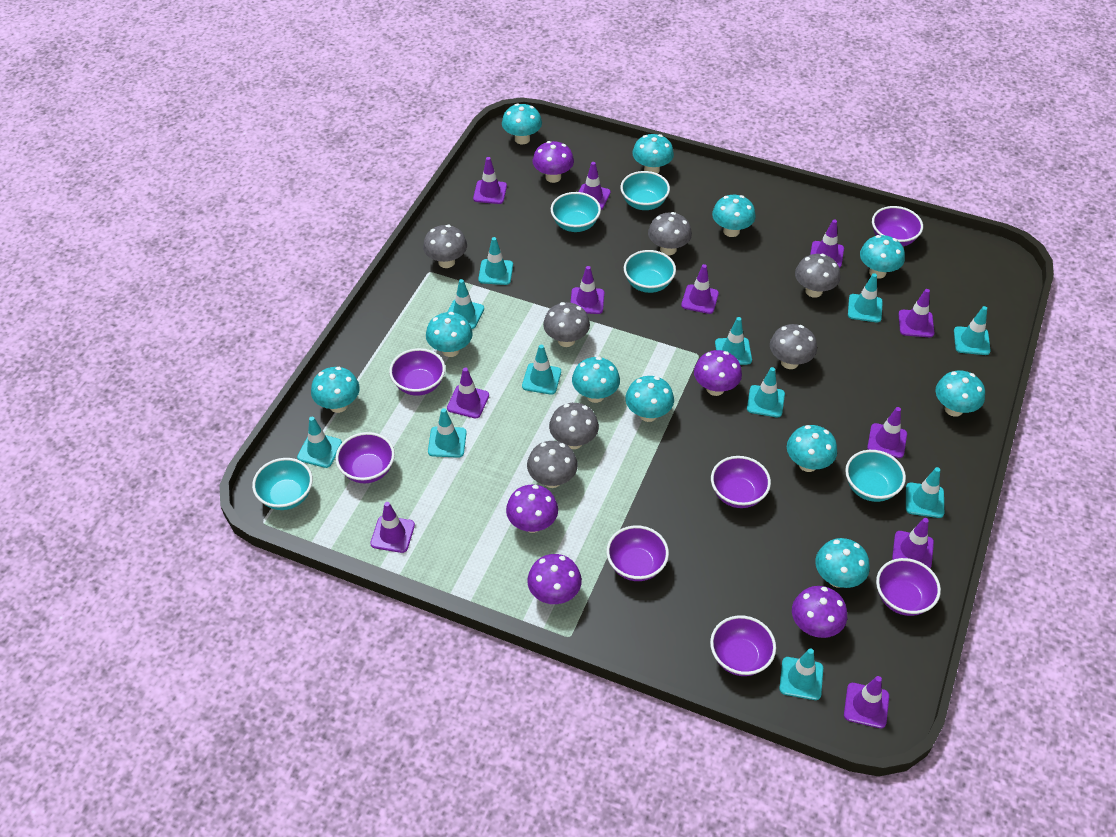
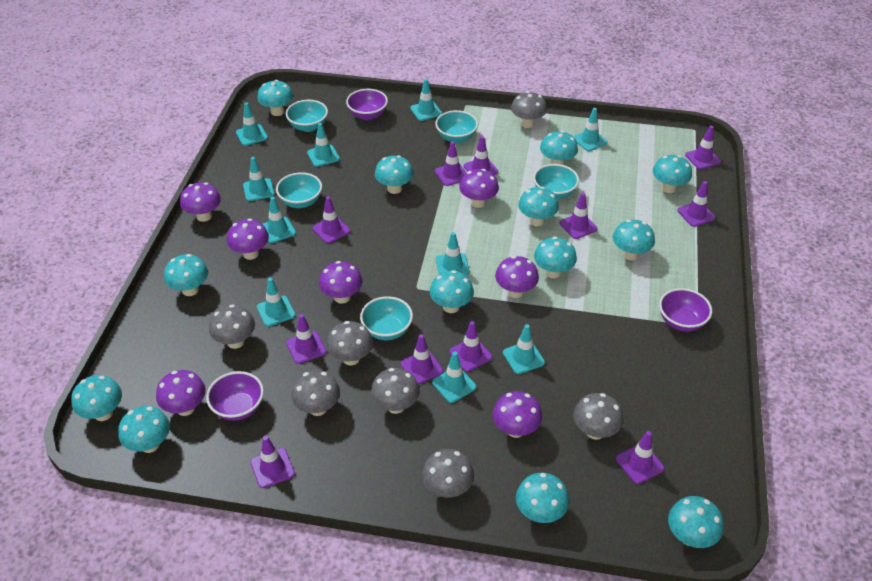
purple bowl: 7 -> 3
purple mushroom: 5 -> 7
turquoise mushroom: 11 -> 13
turquoise traffic cone: 11 -> 10

